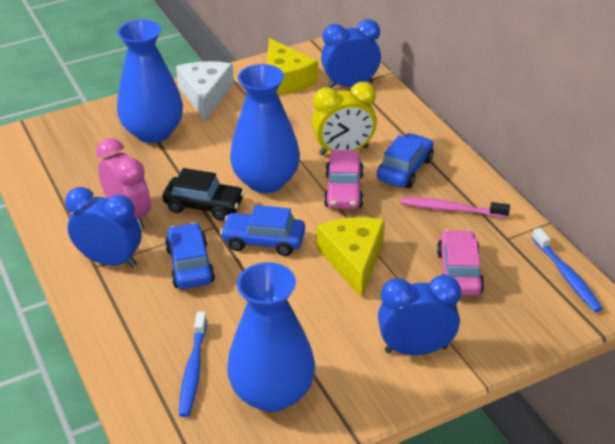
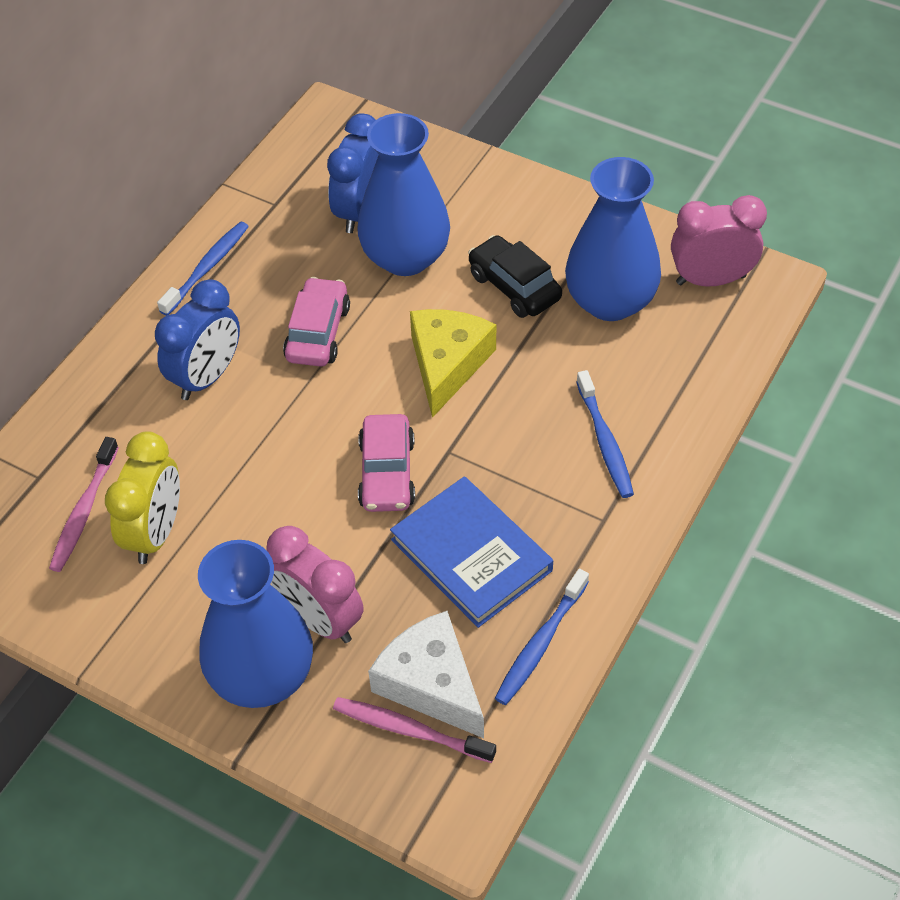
blue book: 0 -> 1
blue car: 3 -> 0
blue clock: 3 -> 2
blue toothbrush: 2 -> 3
pink clock: 1 -> 2
pink toothbrush: 1 -> 2
yellow cheese: 2 -> 1

